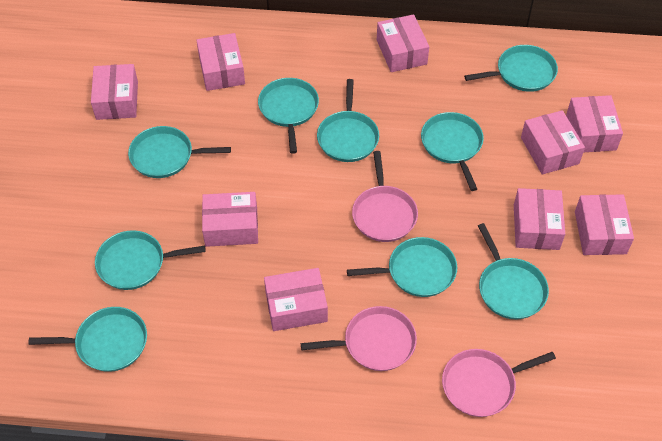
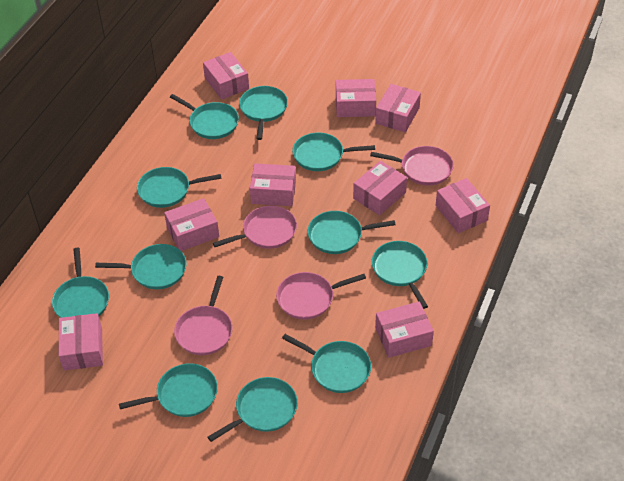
pink pan: 3 -> 4
turquoise pan: 9 -> 11

